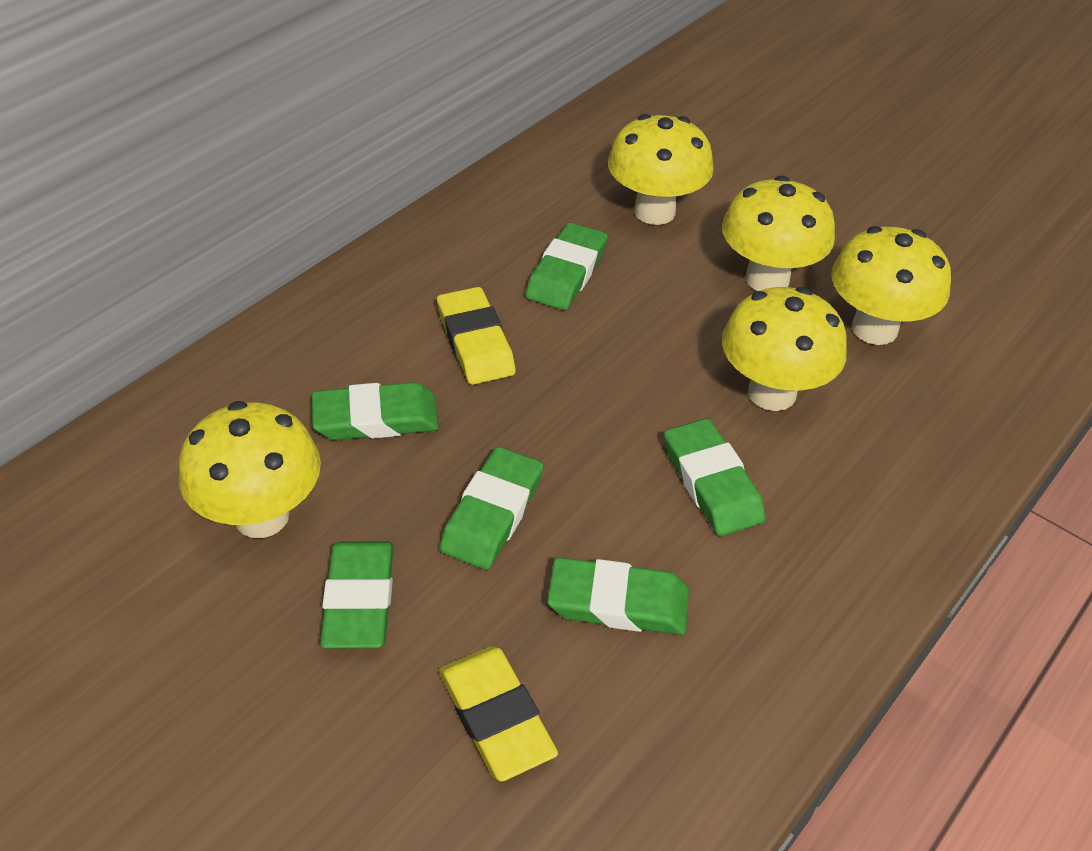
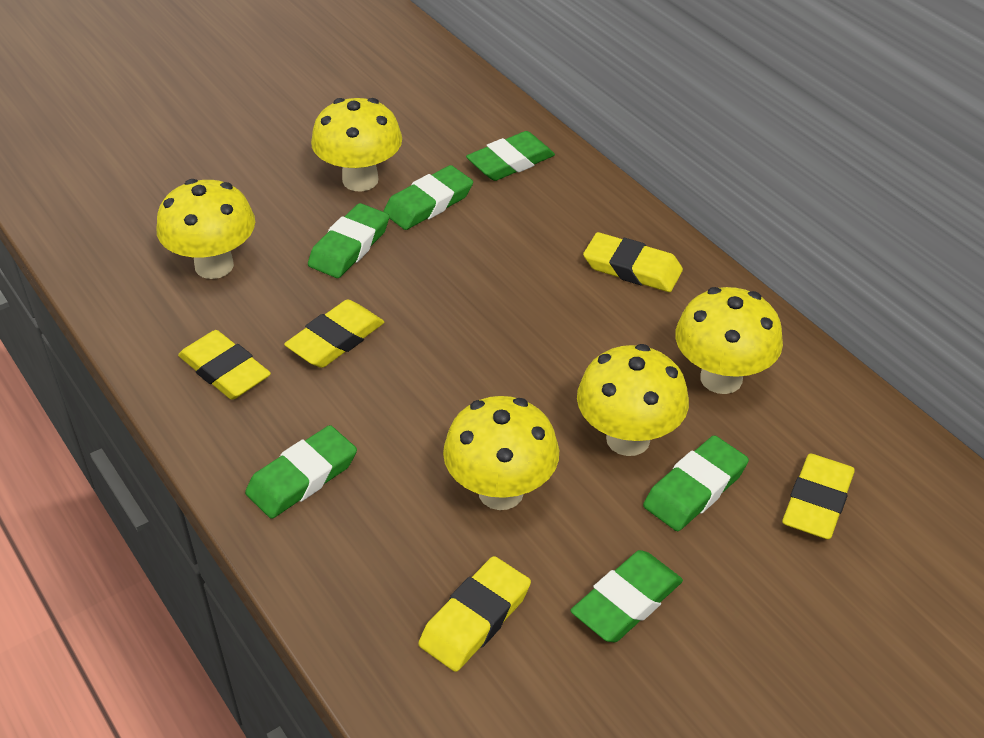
yellow eraser: 2 -> 5

